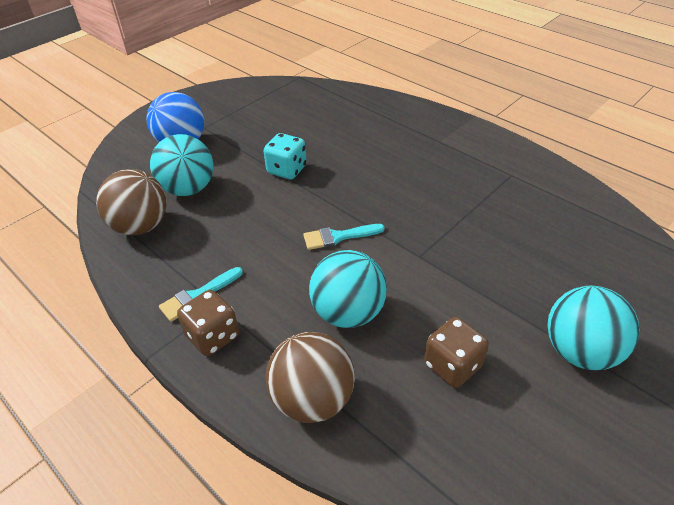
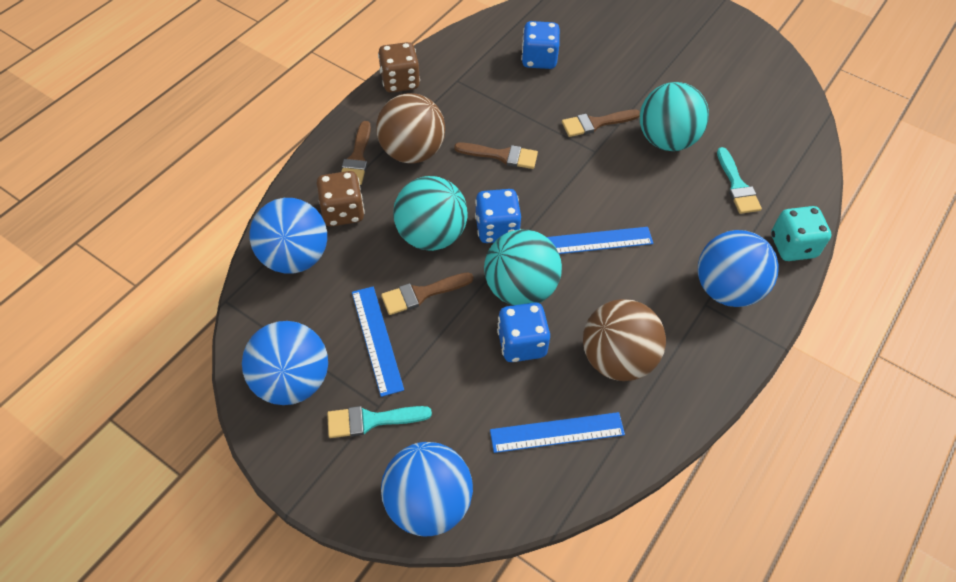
blue ball: 1 -> 4
blue dice: 0 -> 3
blue ruler: 0 -> 3
brown brush: 0 -> 4

